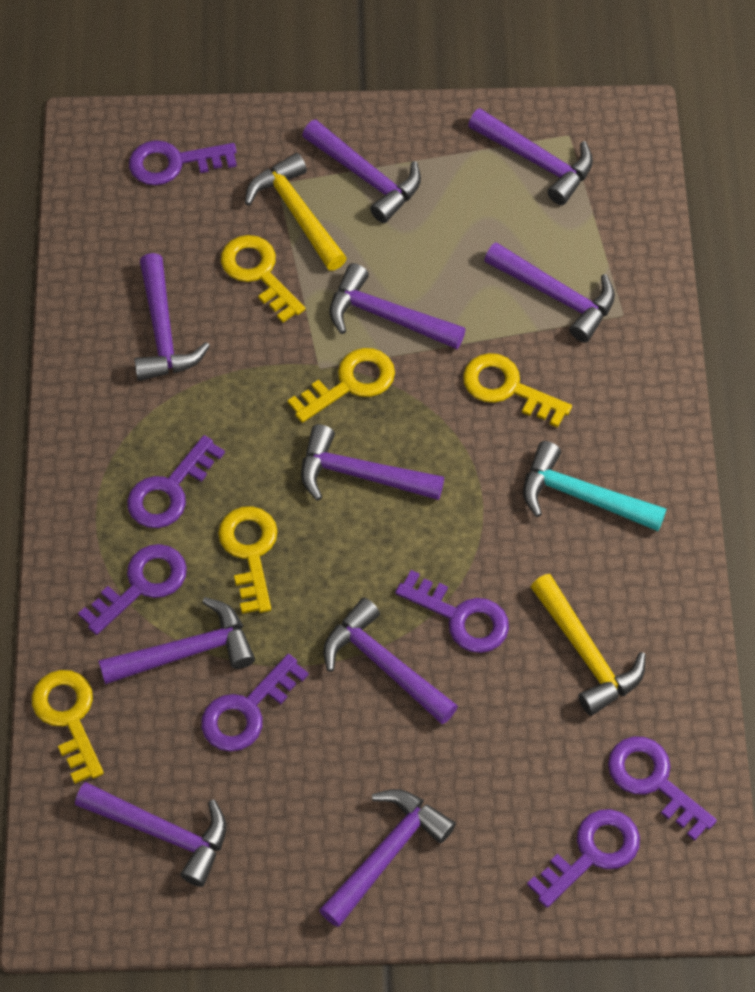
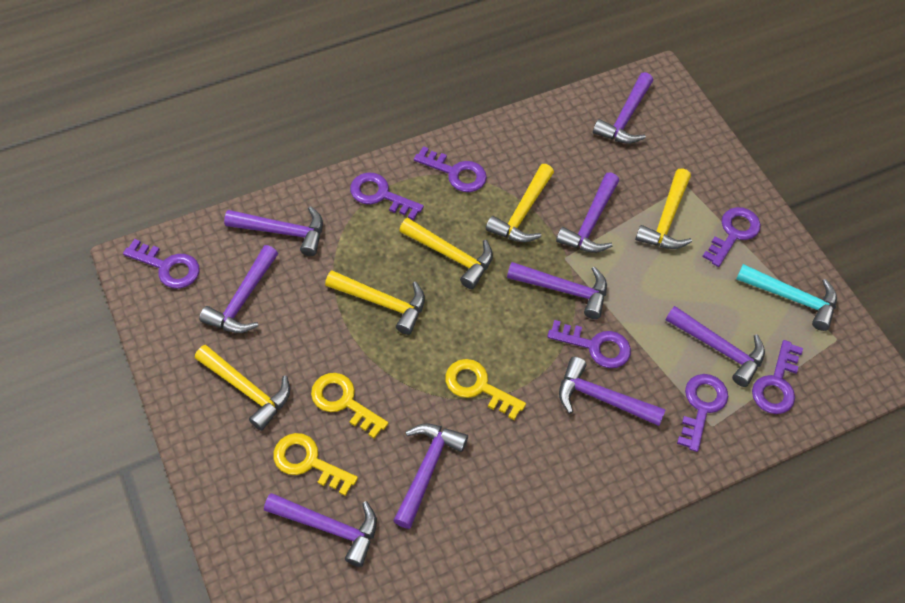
purple hammer: 10 -> 9
yellow hammer: 2 -> 5
yellow key: 5 -> 3

